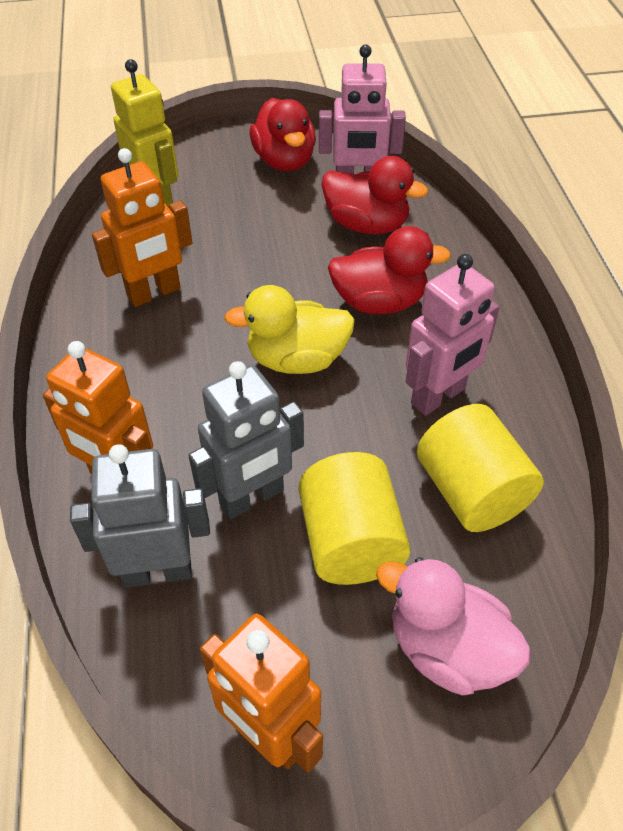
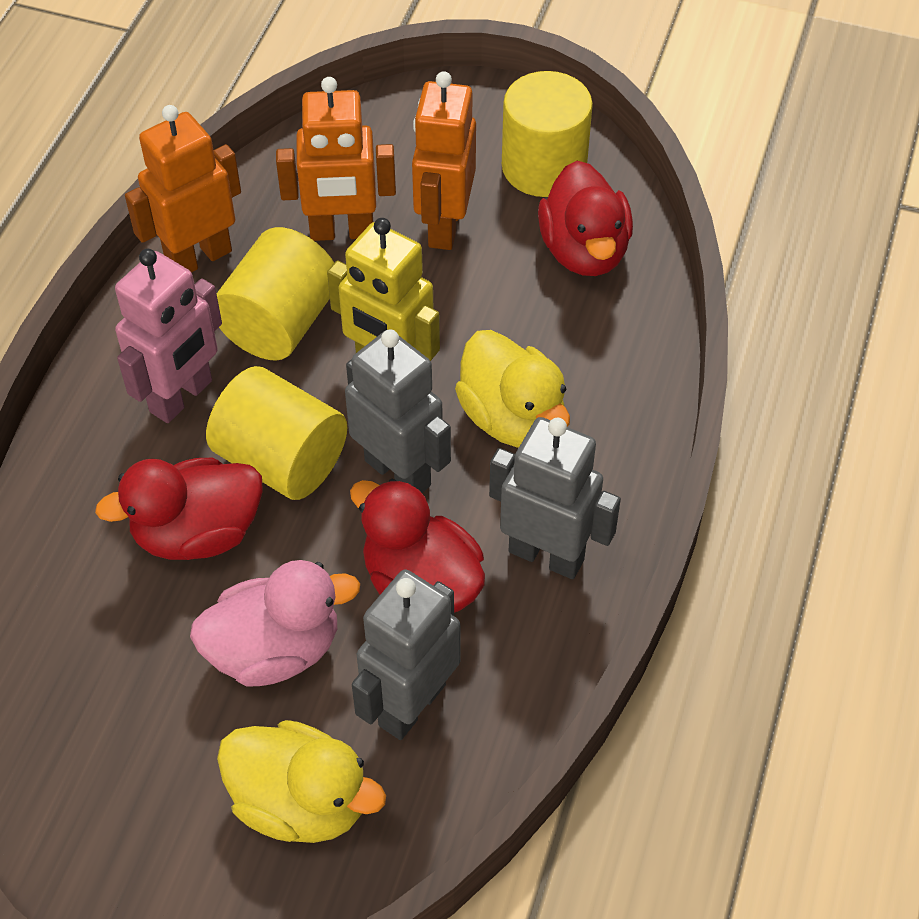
grey robot: 2 -> 3
pink robot: 2 -> 1
yellow cylinder: 2 -> 3
yellow duck: 1 -> 2

